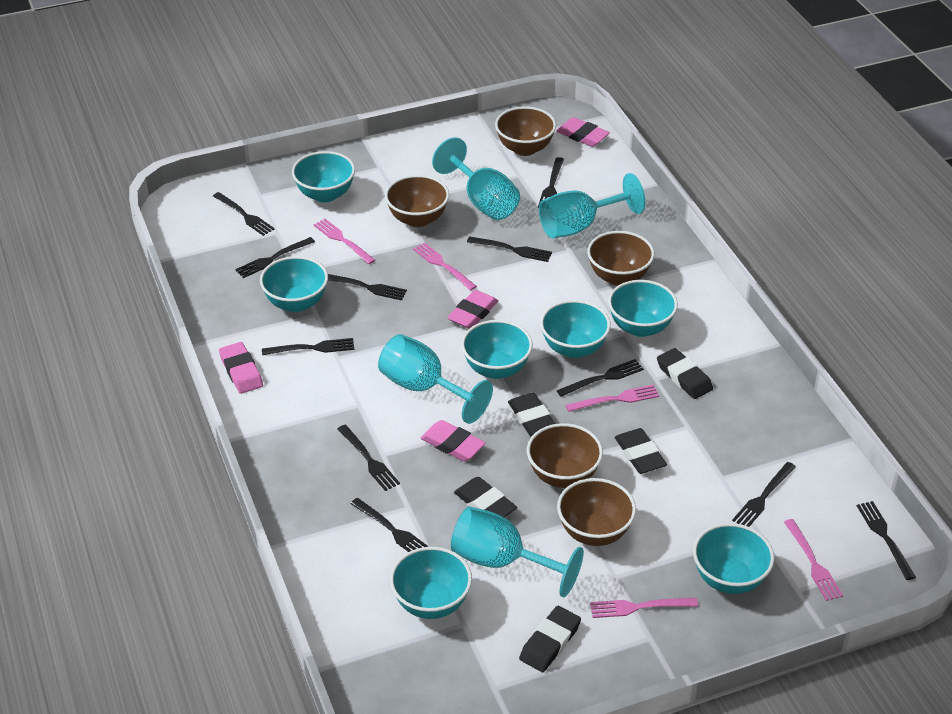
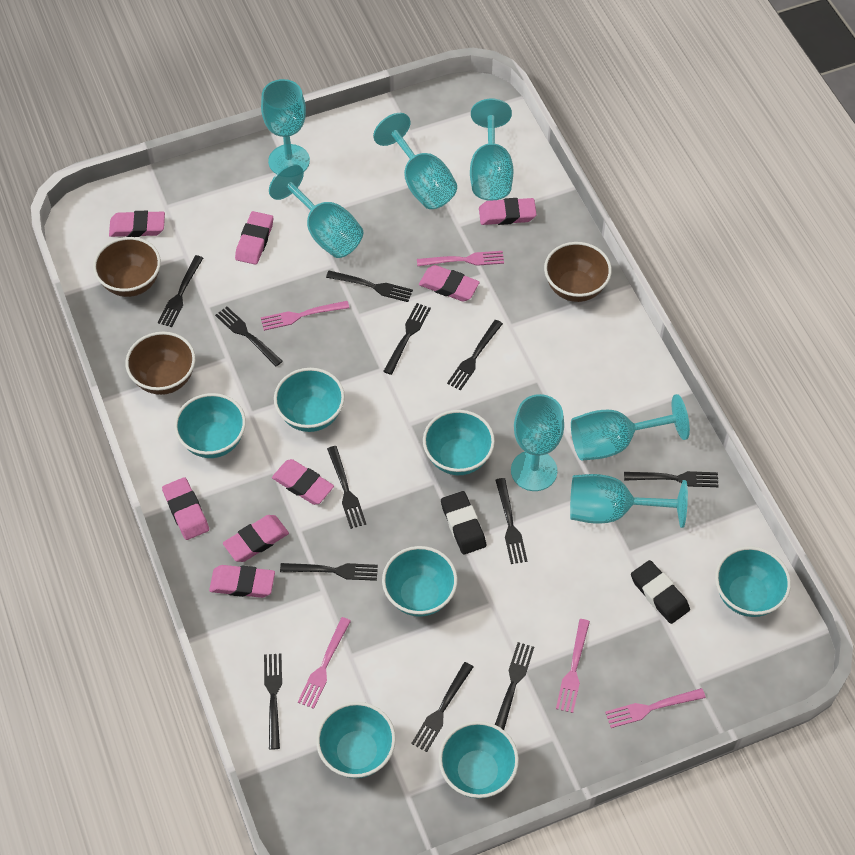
black eraser: 5 -> 2
black fork: 11 -> 12
brown bowl: 5 -> 3
pink eraser: 4 -> 8
turquoise goblet: 4 -> 7

